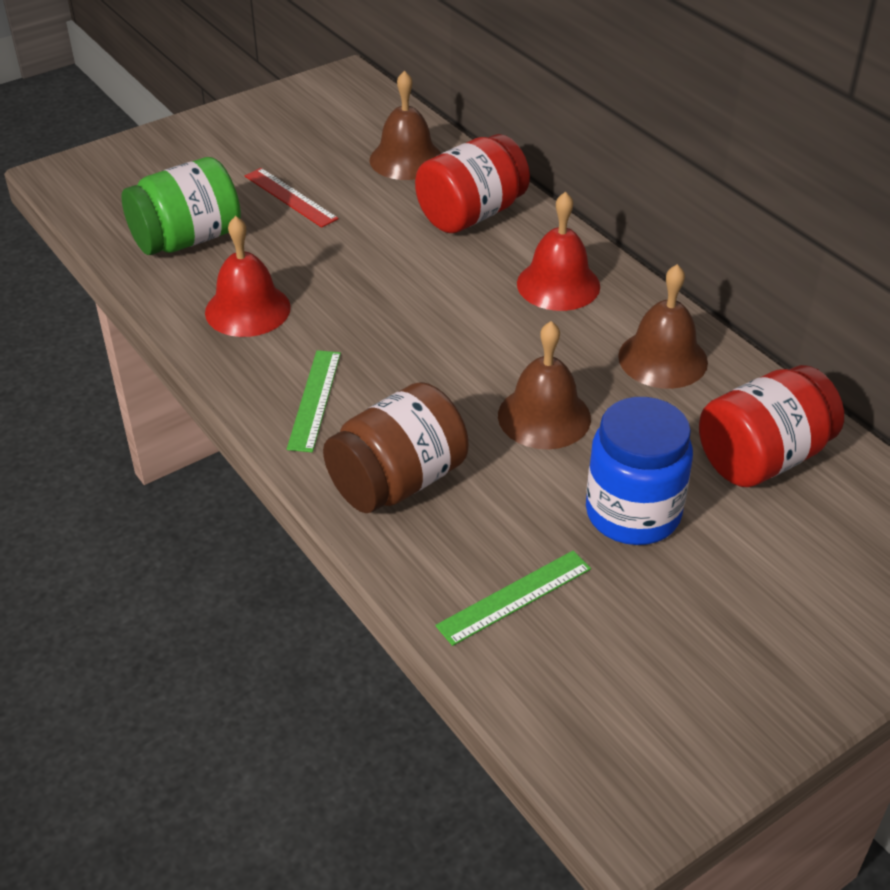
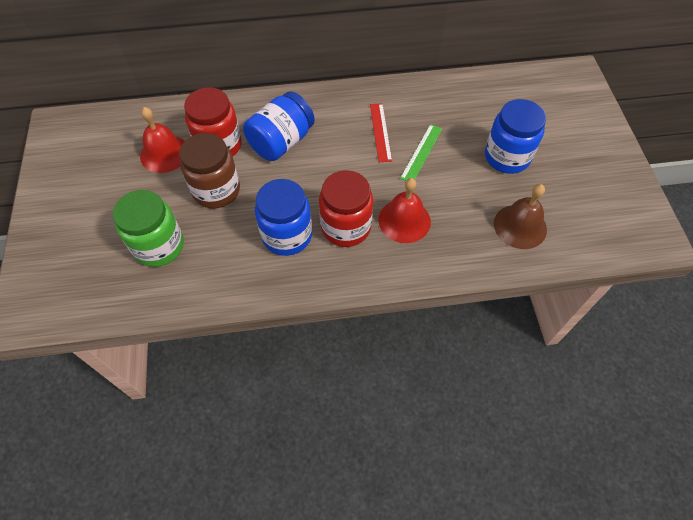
blue jar: 1 -> 3
brown bell: 3 -> 1
green ruler: 2 -> 1

